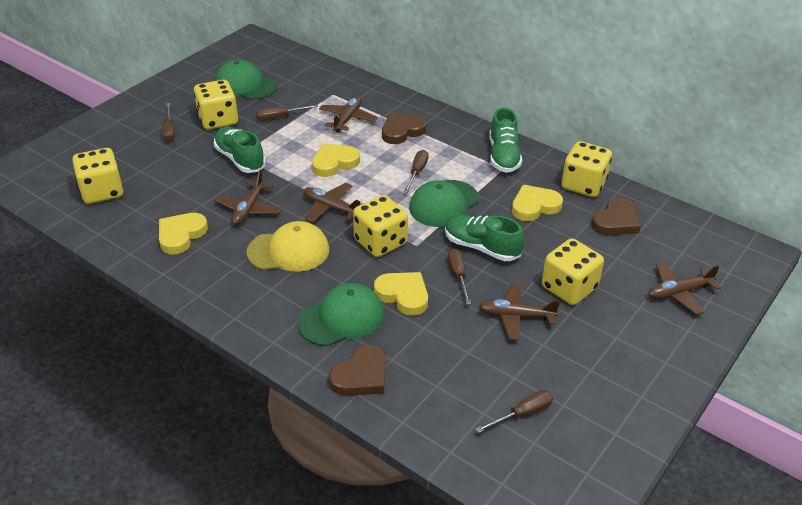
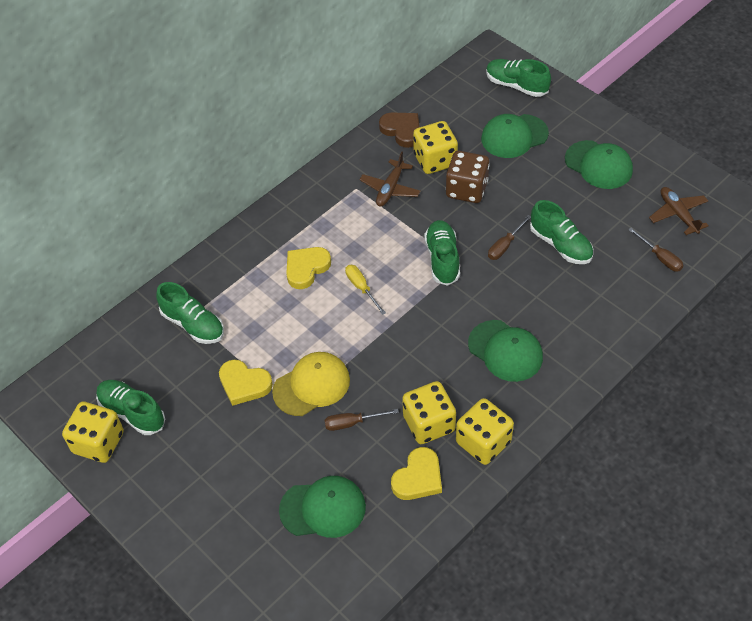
brown dice: 0 -> 1
brown heart: 3 -> 1
brown plane: 5 -> 2
brown screwdriver: 5 -> 3
green cap: 3 -> 4
green shoe: 3 -> 5
yellow dice: 5 -> 4
yellow heart: 4 -> 3
yellow screwdriver: 0 -> 1

